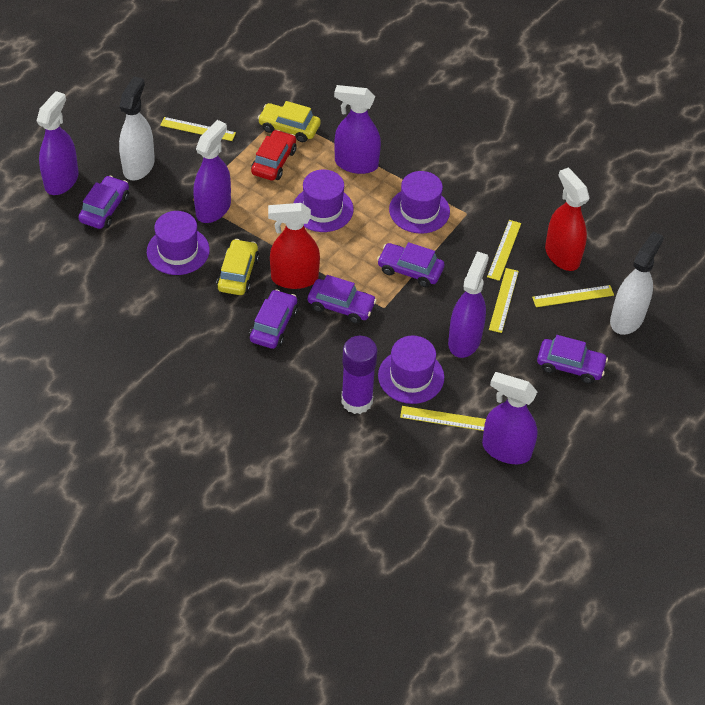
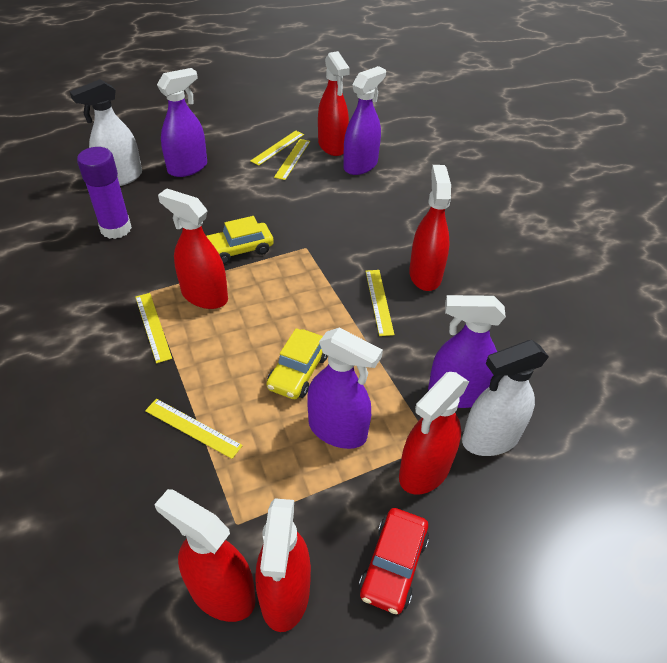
purple car: 5 -> 0
purple hat: 4 -> 0
purple spray bottle: 5 -> 4
red spray bottle: 2 -> 6

